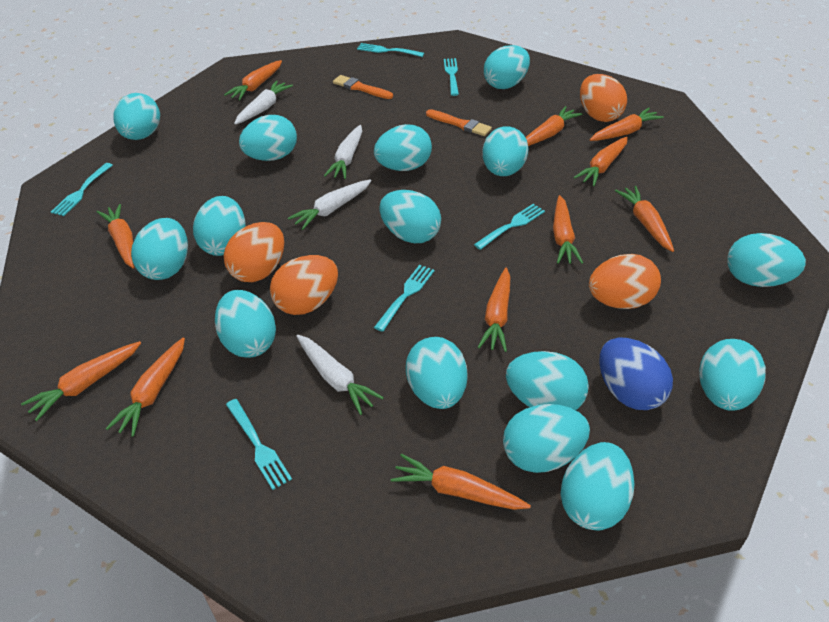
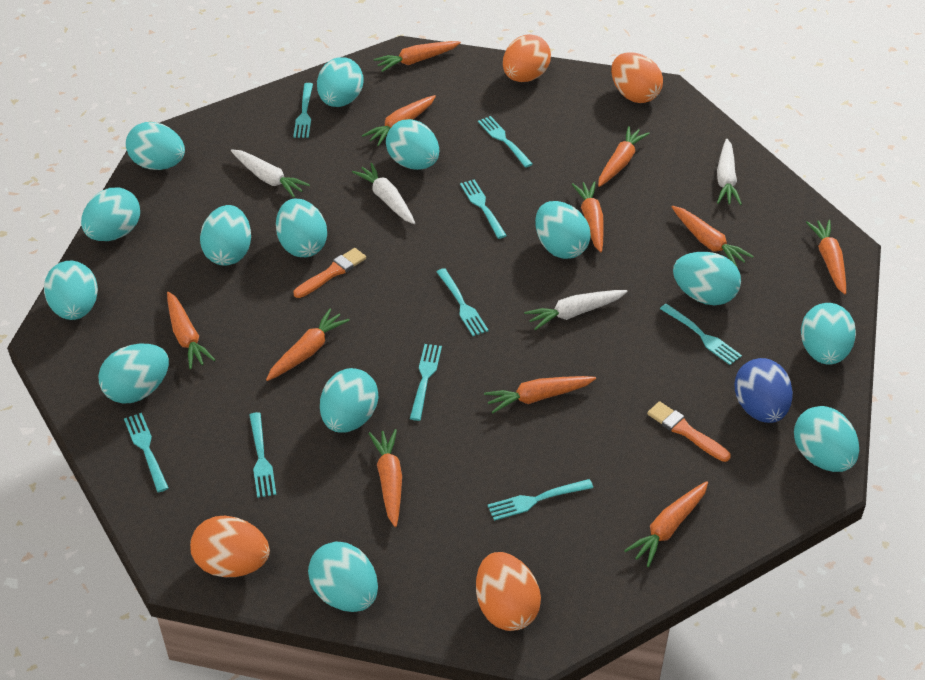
turquoise egg: 15 -> 14
turquoise fork: 6 -> 9

